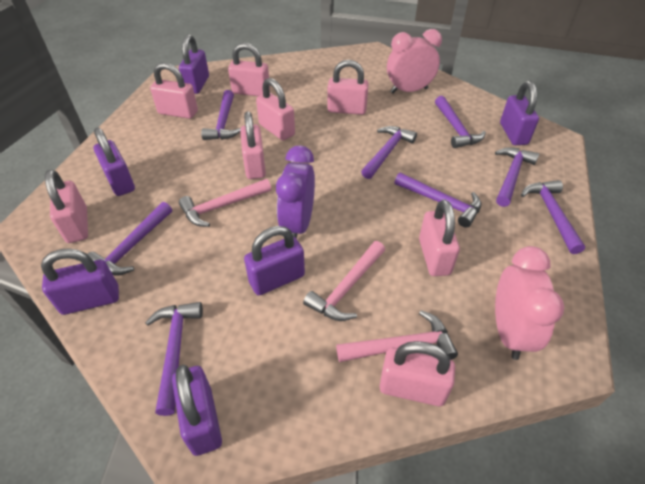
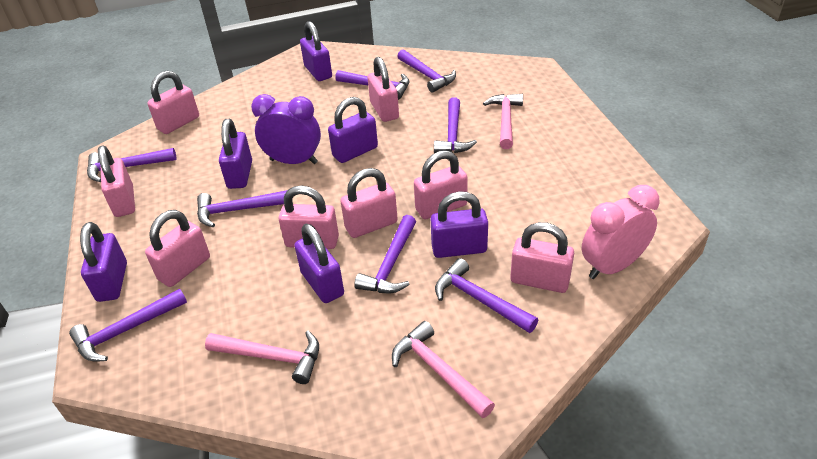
pink clock: 2 -> 1

